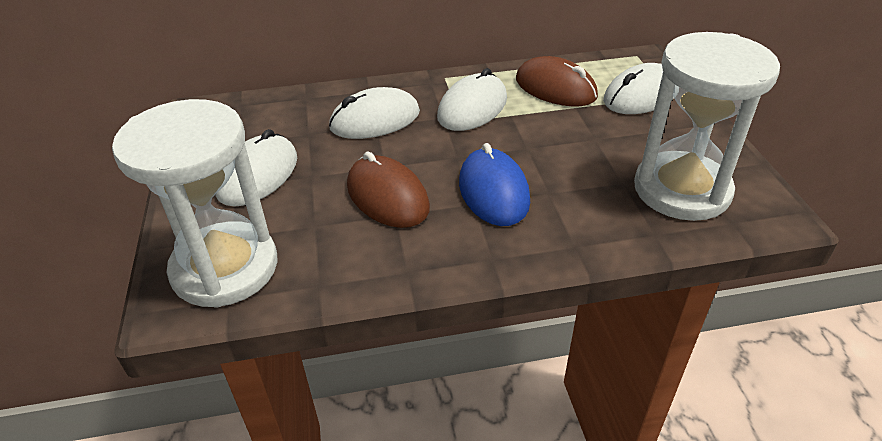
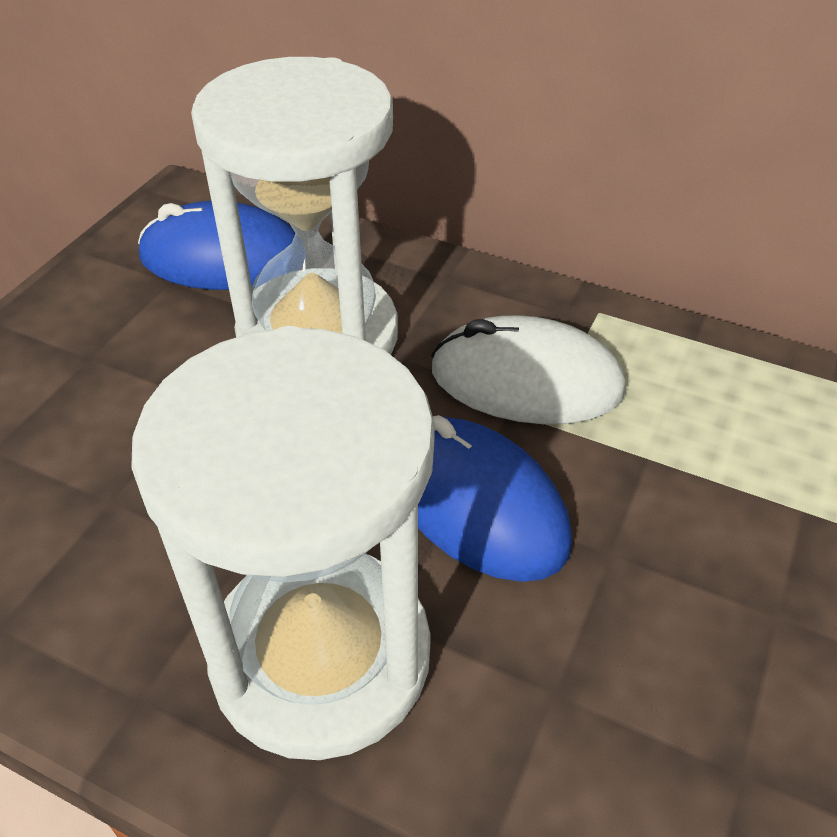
blue mouse: 1 -> 2
brown mouse: 2 -> 0
white mouse: 4 -> 1

